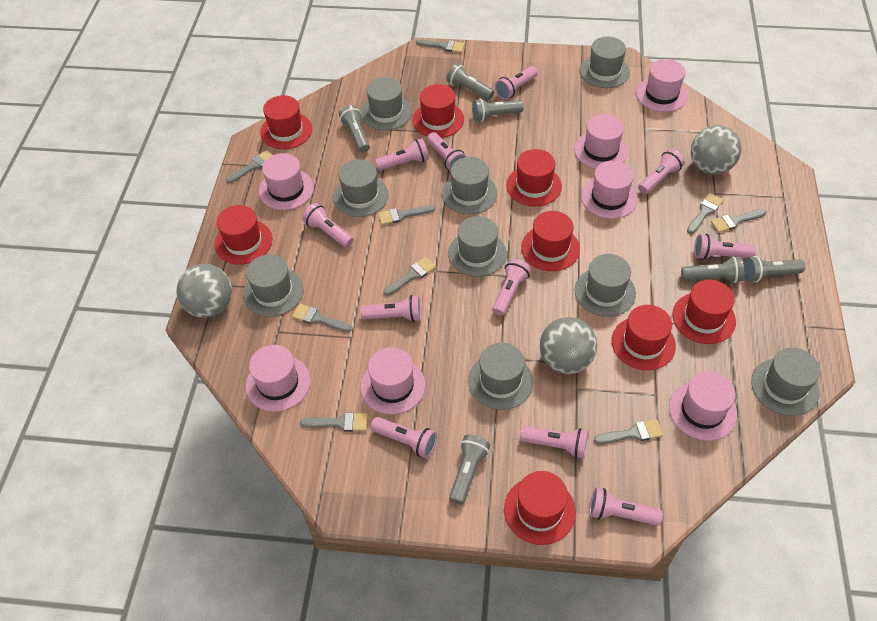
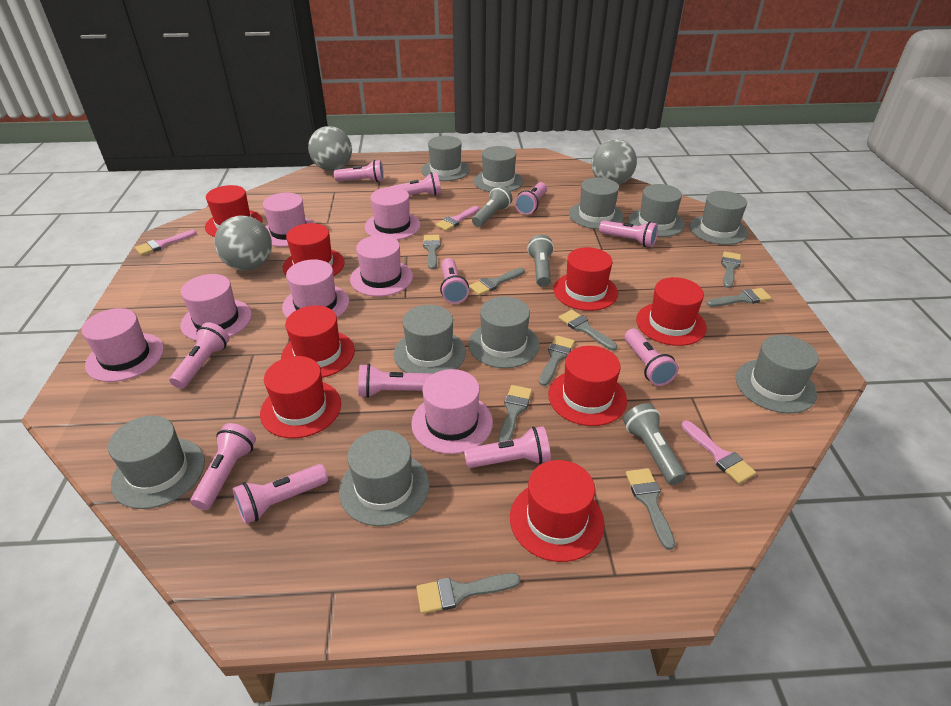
grey flashlight: 6 -> 3
grey hat: 9 -> 10
pink brush: 0 -> 3

